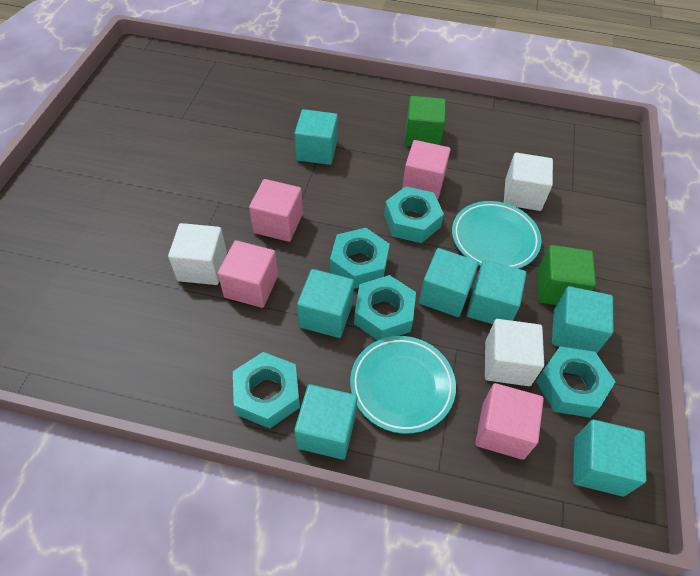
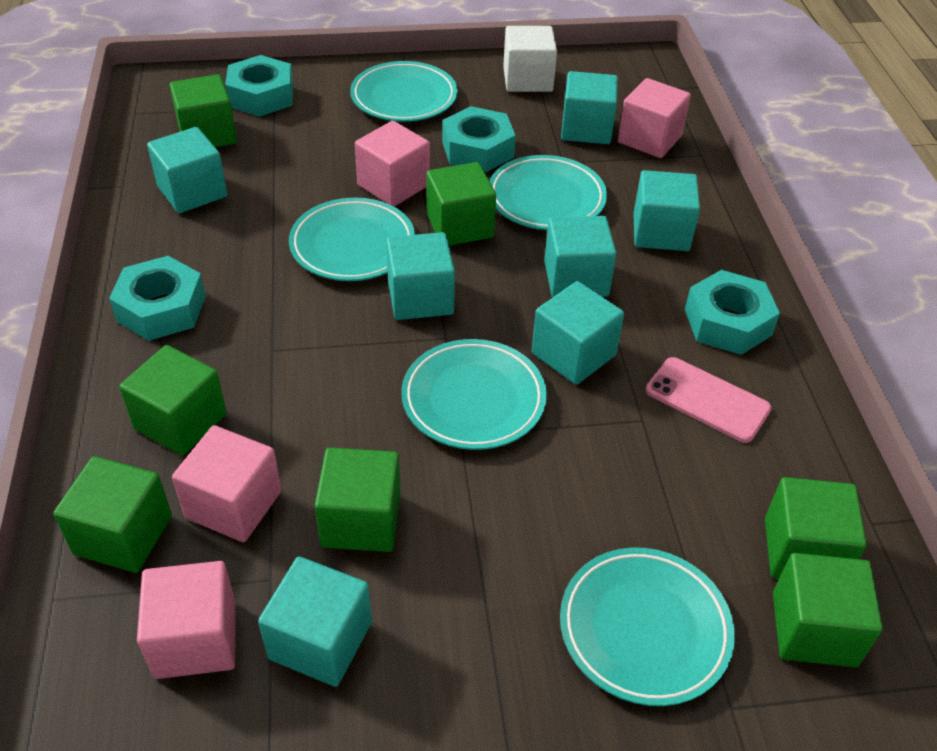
green cube: 2 -> 7
pink phone: 0 -> 1
turquoise nut: 5 -> 4
turquoise plate: 2 -> 5
white cube: 3 -> 1

